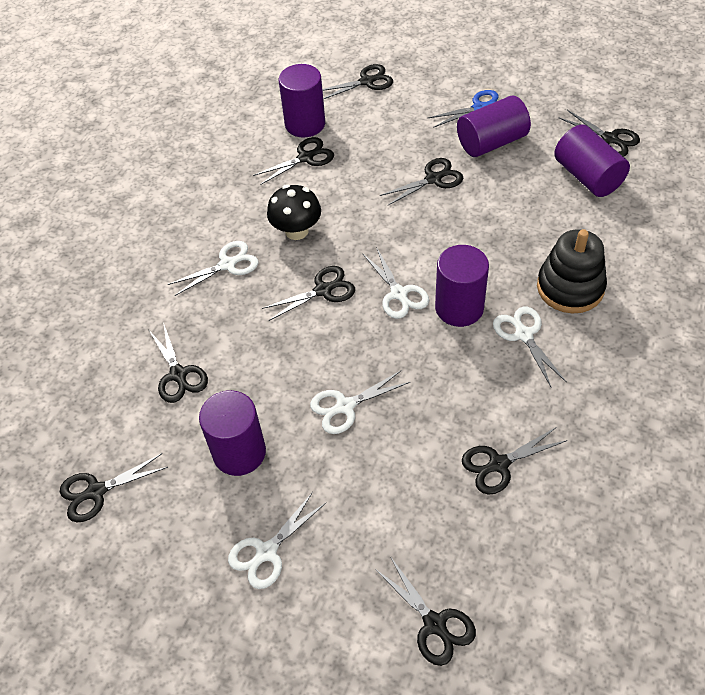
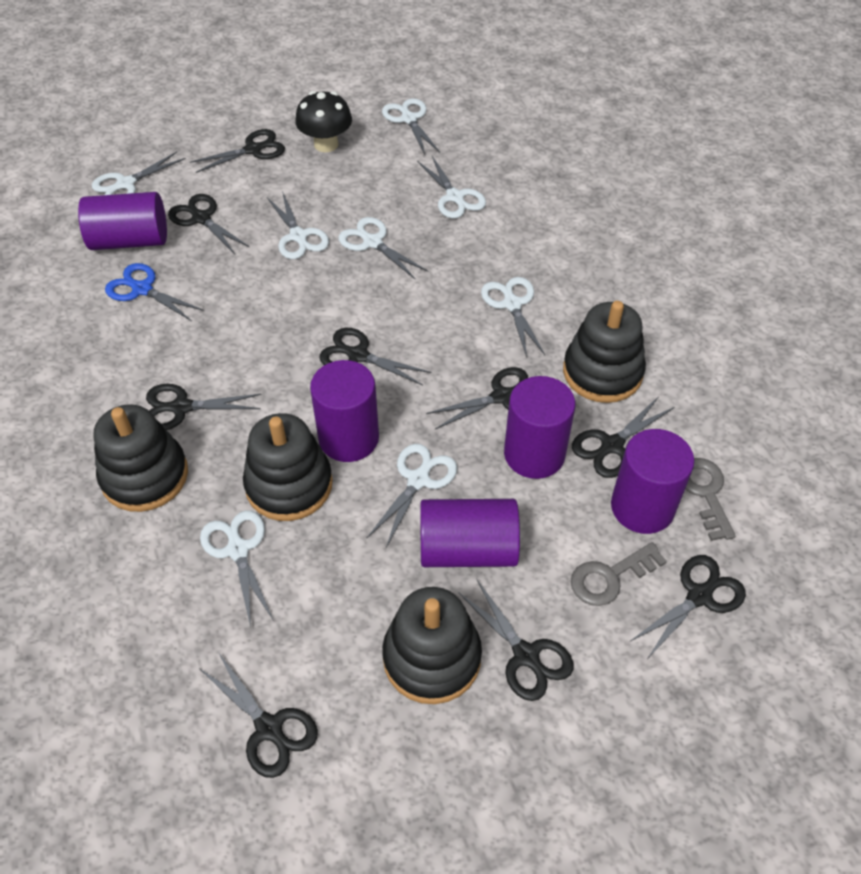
black stacking toy: 1 -> 4
grey key: 0 -> 2
white scissors: 5 -> 8

